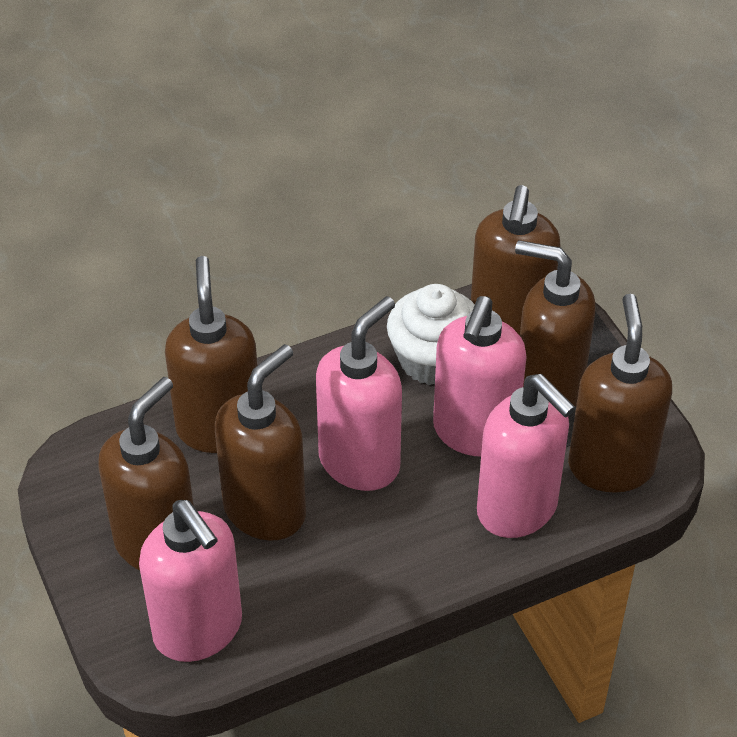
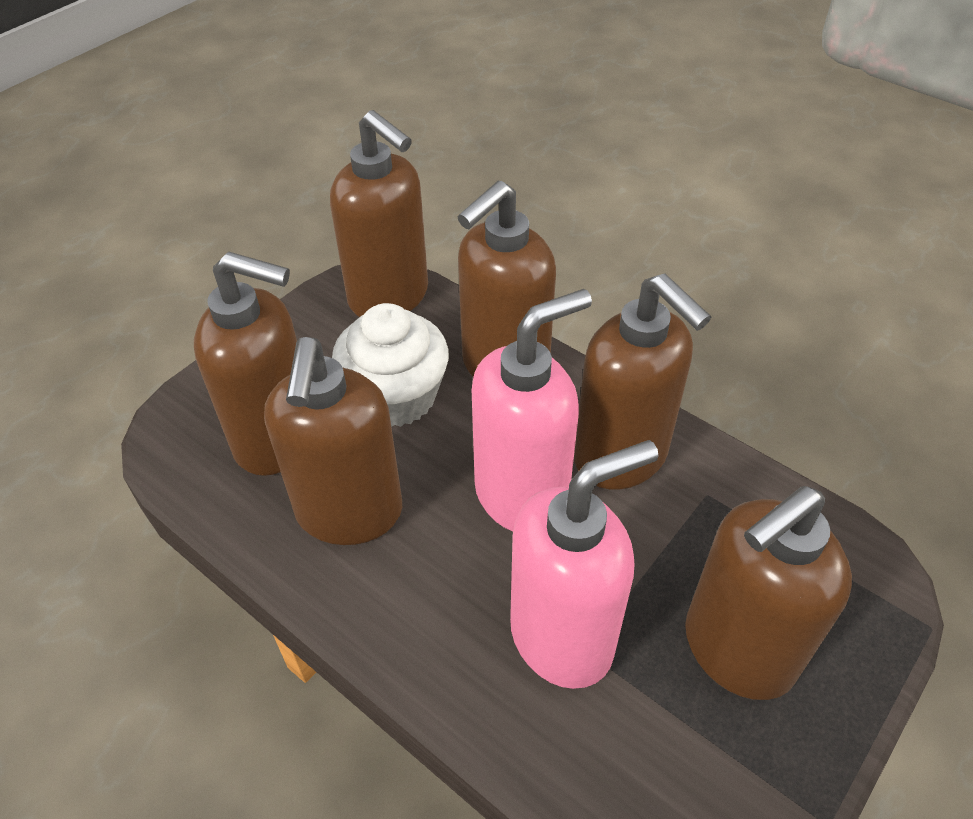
pink soap dispenser: 4 -> 2

